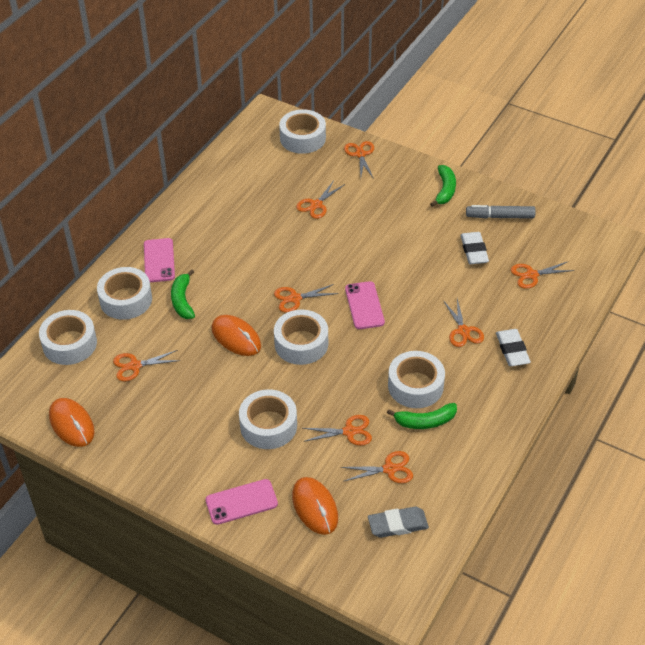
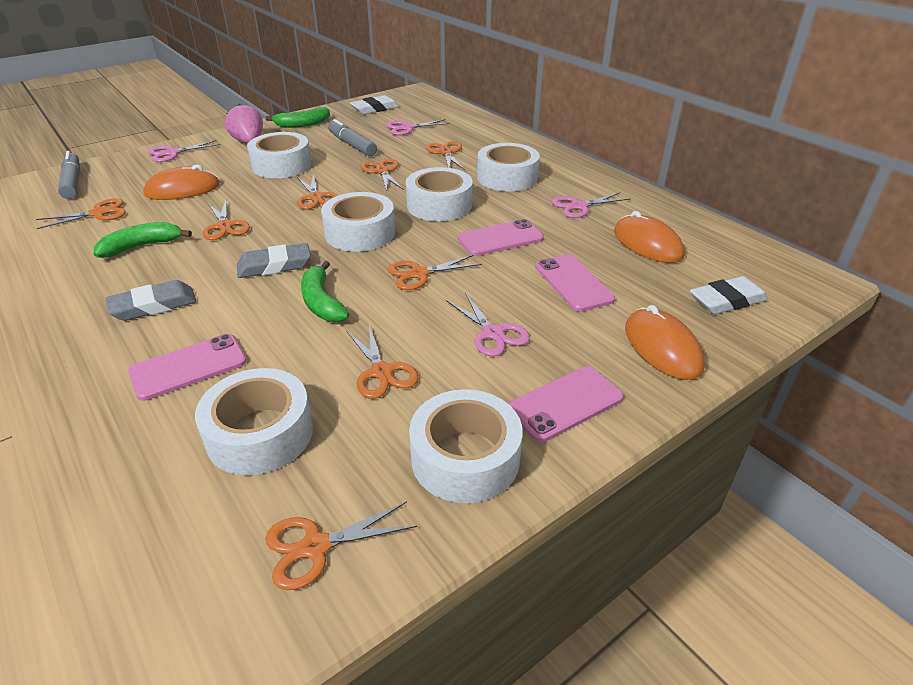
grey eraser: 1 -> 2
grey marker: 1 -> 2
pink phone: 3 -> 4
pink scissors: 0 -> 4
pink strawberry: 0 -> 1

